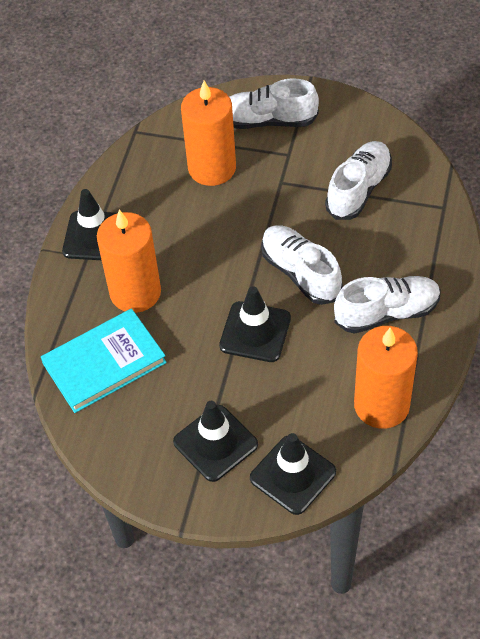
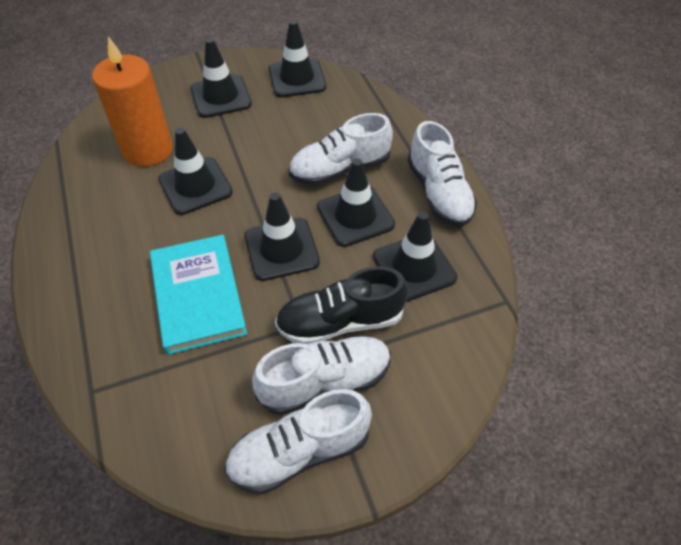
black shoe: 0 -> 1
black traffic cone: 4 -> 6
orange candle: 3 -> 1

